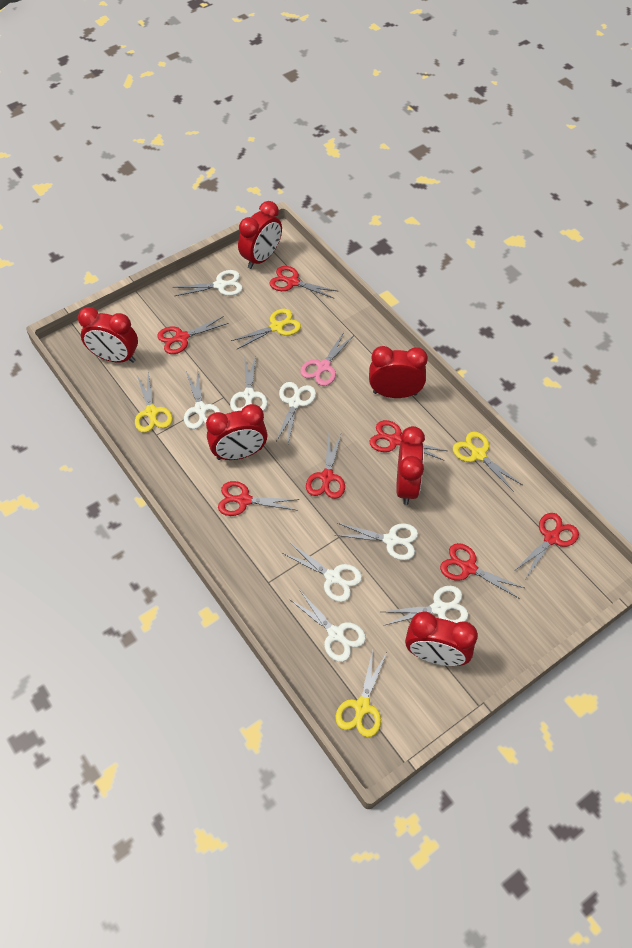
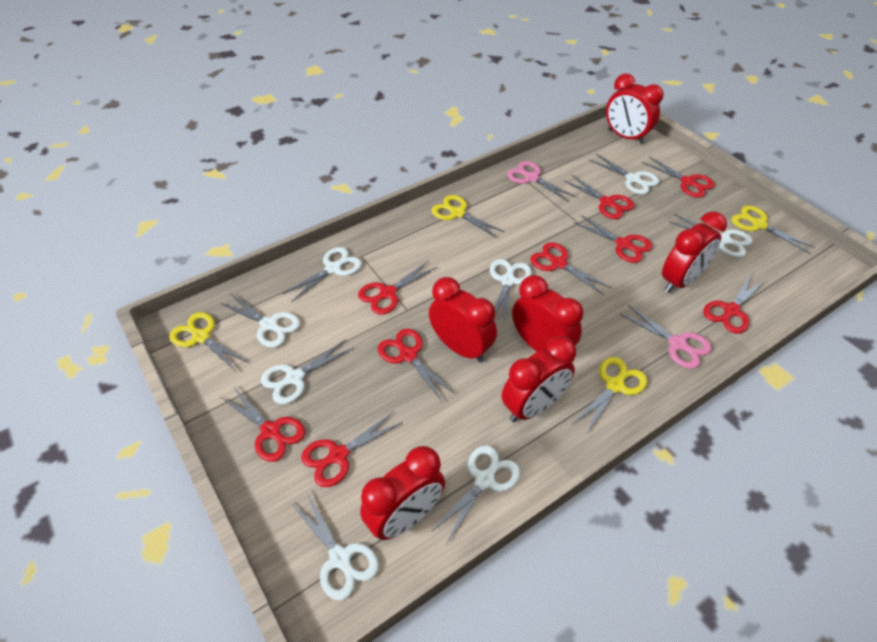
pink scissors: 1 -> 2
red scissors: 7 -> 9

